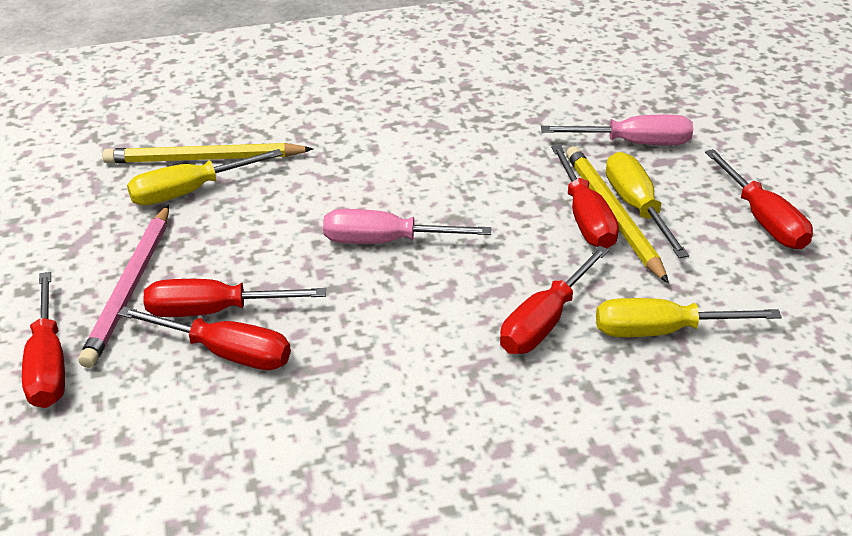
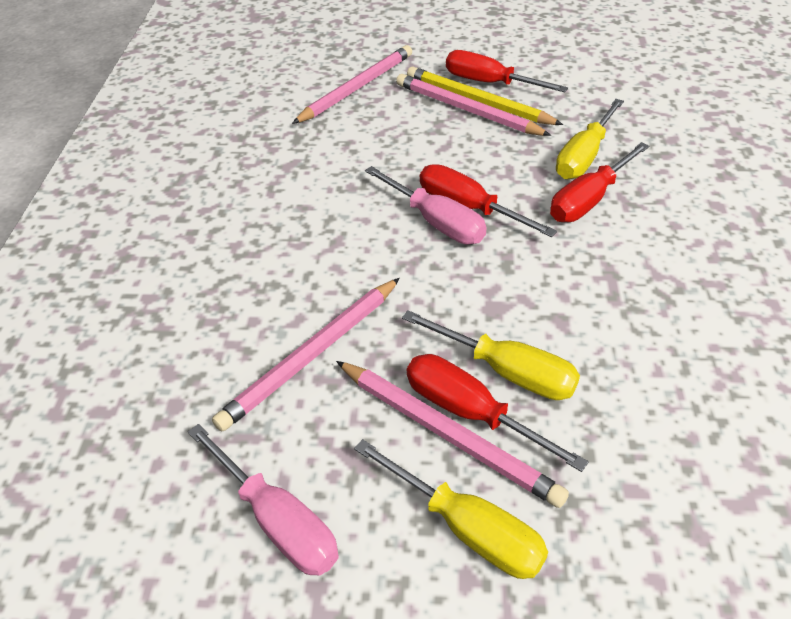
pink pencil: 1 -> 4
red screwdriver: 6 -> 4
yellow pencil: 2 -> 1

